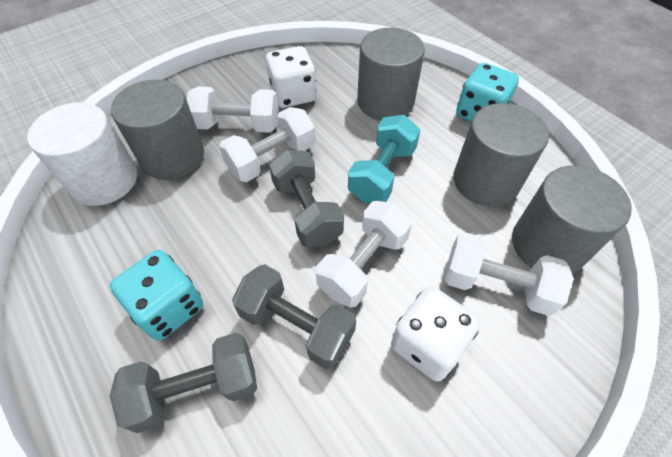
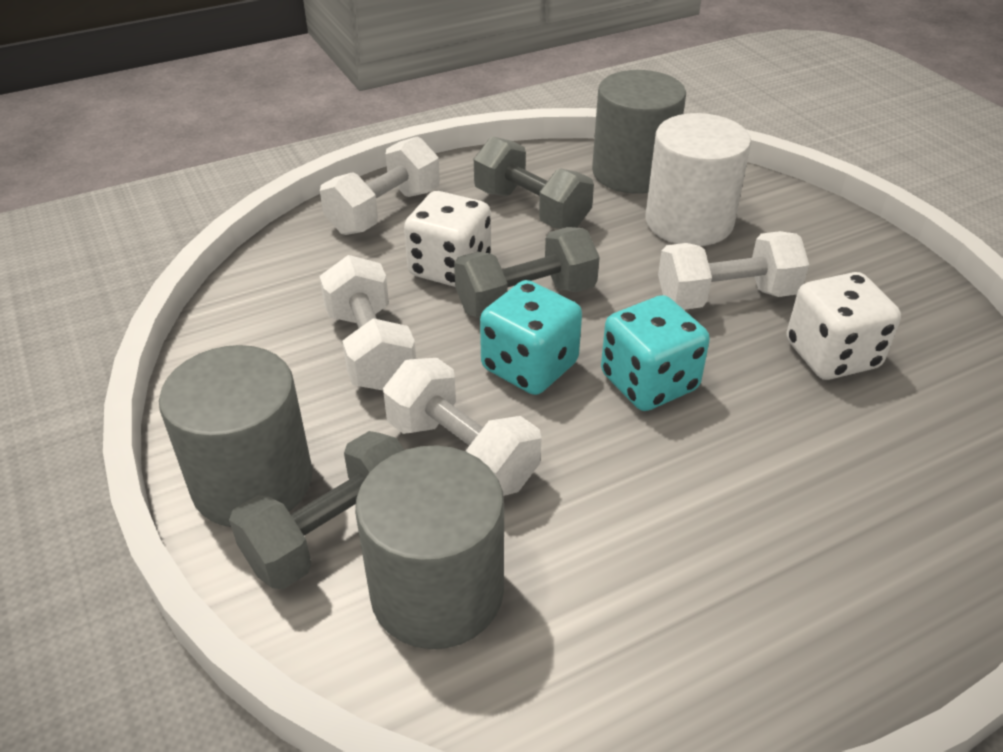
grey cylinder: 4 -> 3
turquoise dumbbell: 1 -> 0

